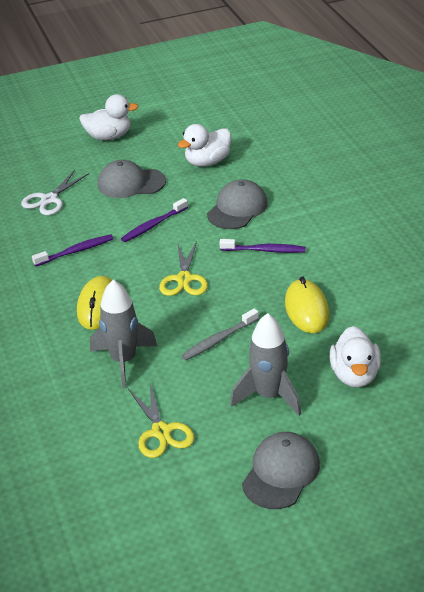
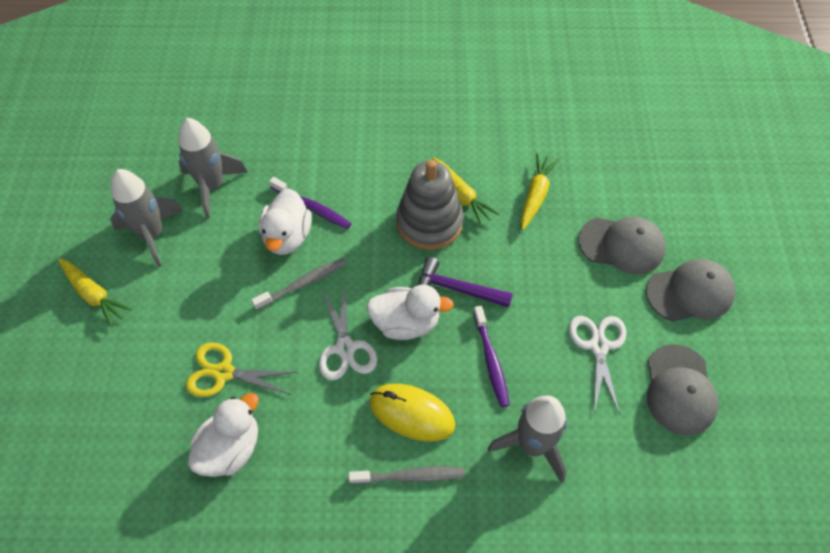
grey rocket: 2 -> 3
grey stacking toy: 0 -> 1
grey toothbrush: 1 -> 2
purple hammer: 0 -> 1
purple toothbrush: 3 -> 2
white scissors: 1 -> 2
yellow carrot: 0 -> 3
yellow mouse: 2 -> 1
yellow scissors: 2 -> 1

